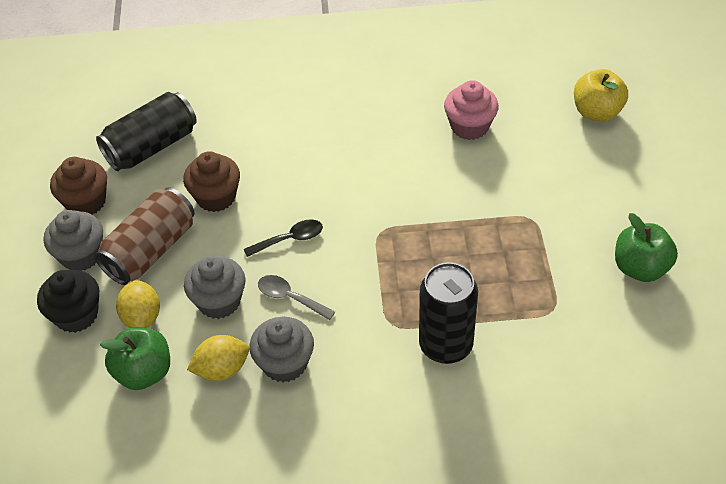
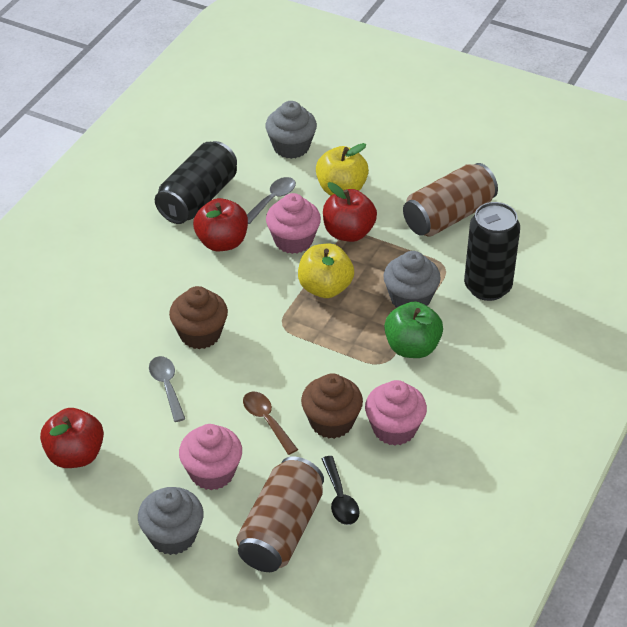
black cupcake: 1 -> 0
brown can: 1 -> 2
brown spoon: 0 -> 1
green apple: 2 -> 1
grey spoon: 1 -> 2
pink cupcake: 1 -> 3
red apple: 0 -> 3
yellow apple: 1 -> 2
yellow lemon: 2 -> 0

